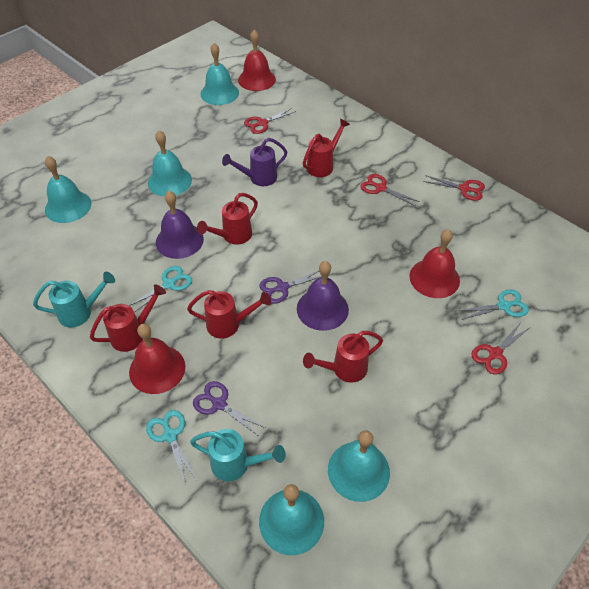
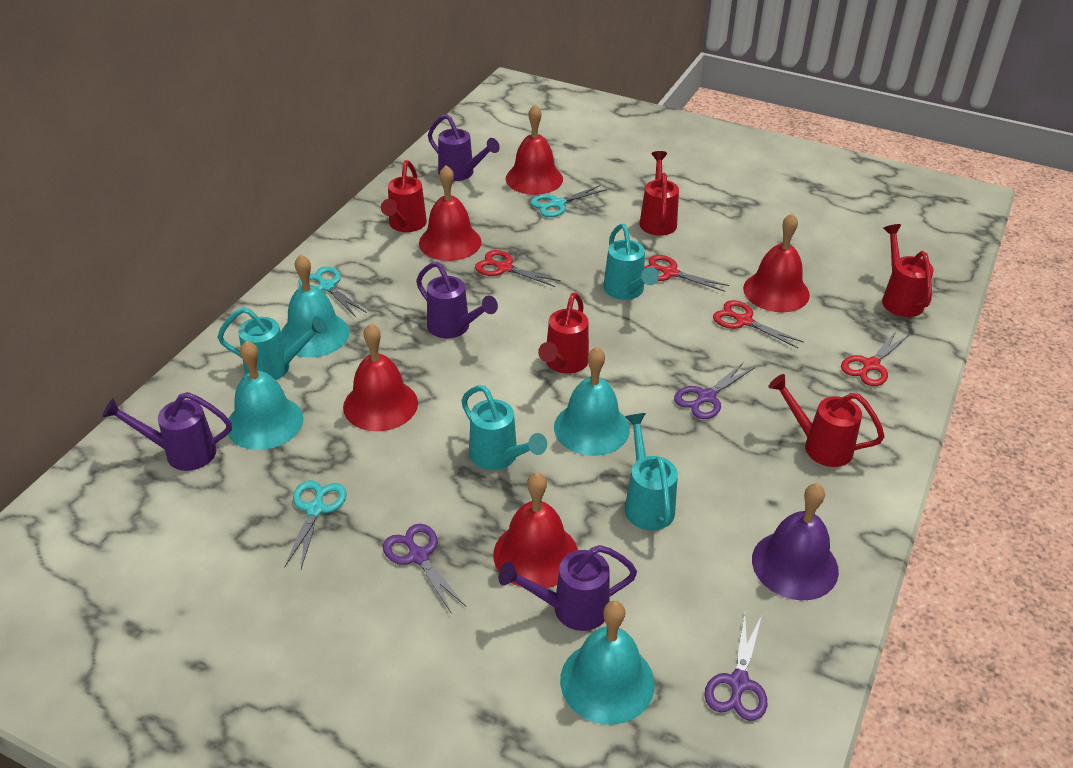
purple bell: 2 -> 1
purple scissors: 2 -> 3
purple watering can: 1 -> 4
red bell: 3 -> 5
turquoise bell: 5 -> 4
turquoise watering can: 2 -> 4

